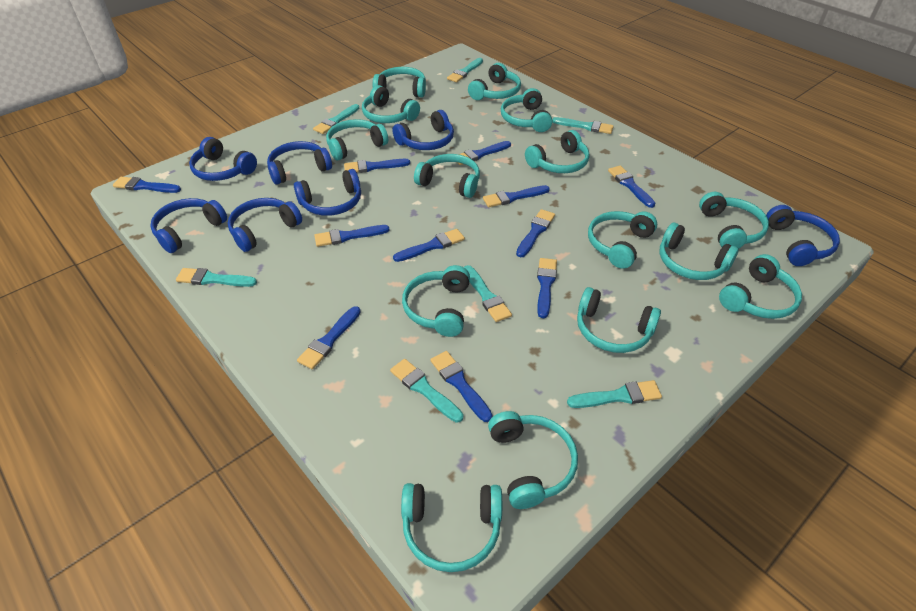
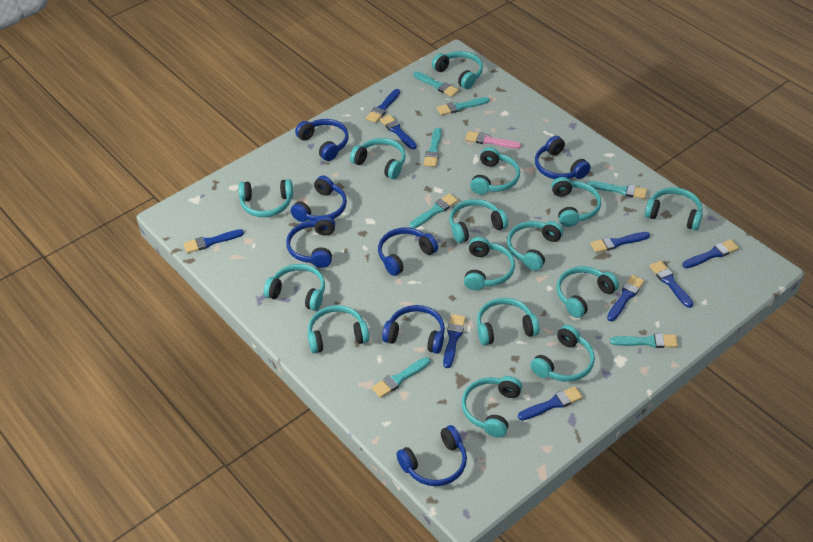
blue brush: 11 -> 9
pink brush: 0 -> 1

